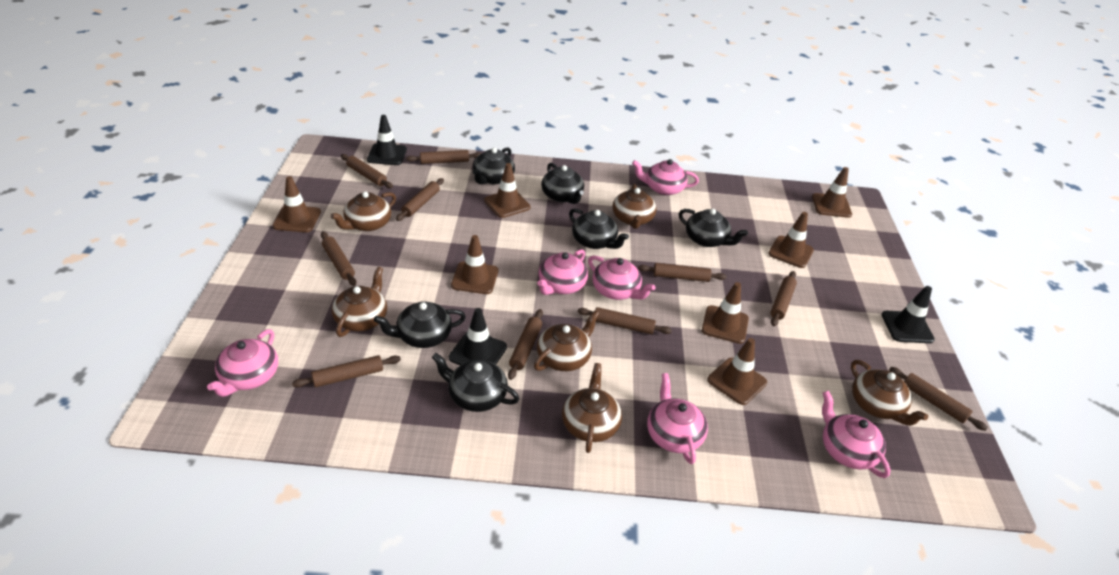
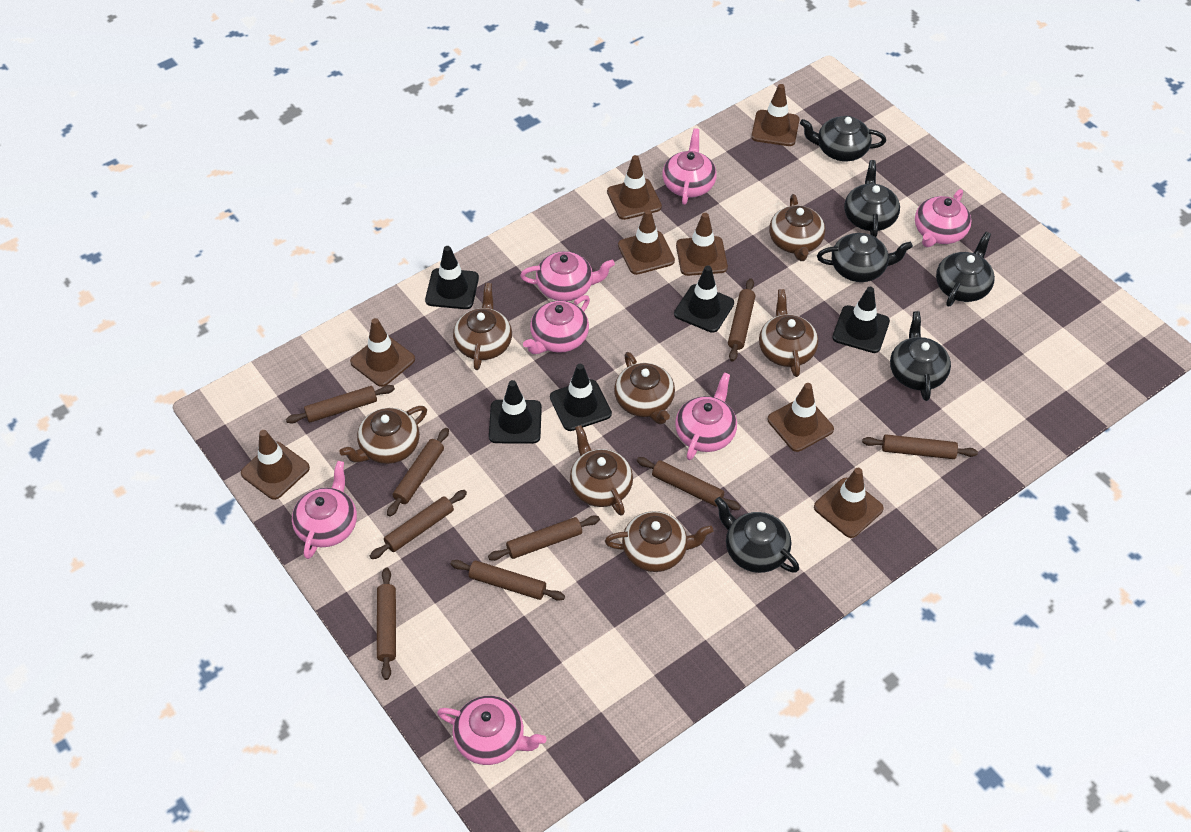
black traffic cone: 3 -> 5
brown rolling pin: 10 -> 9
brown teapot: 6 -> 7
brown traffic cone: 7 -> 8
pink teapot: 6 -> 7

